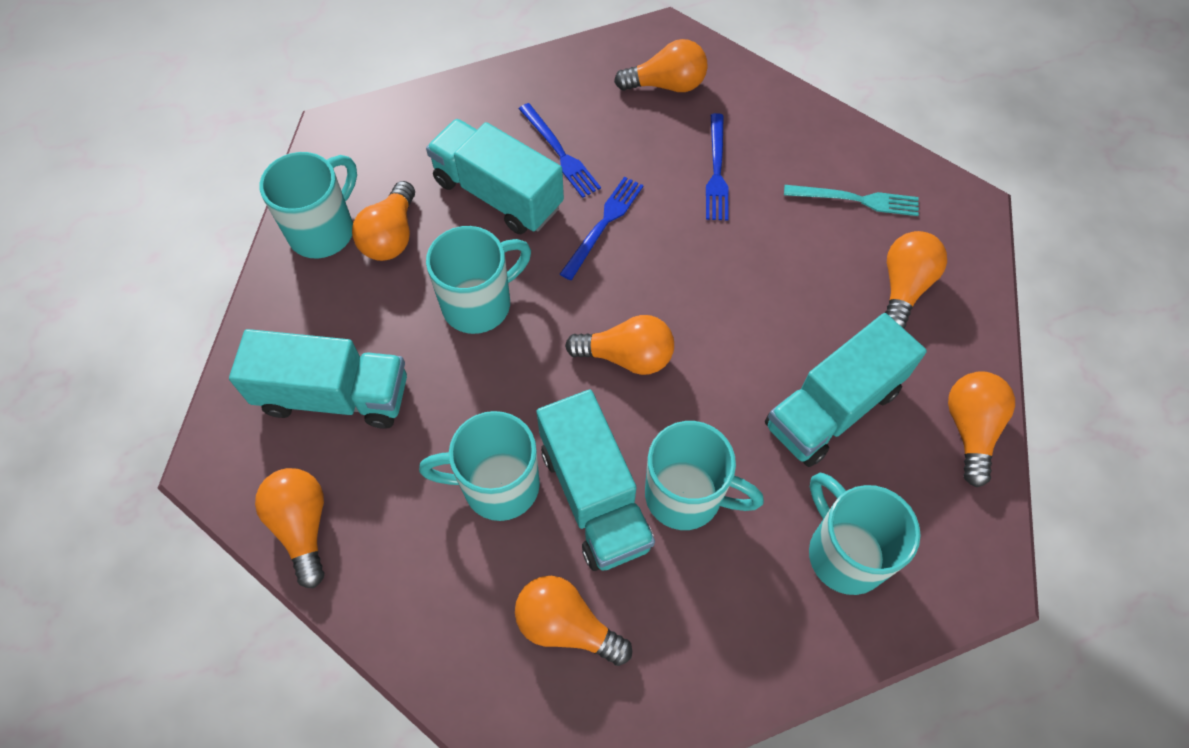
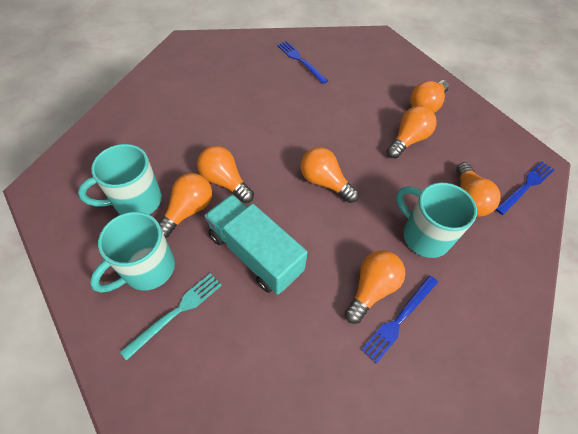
turquoise mug: 5 -> 3
turquoise truck: 4 -> 1

